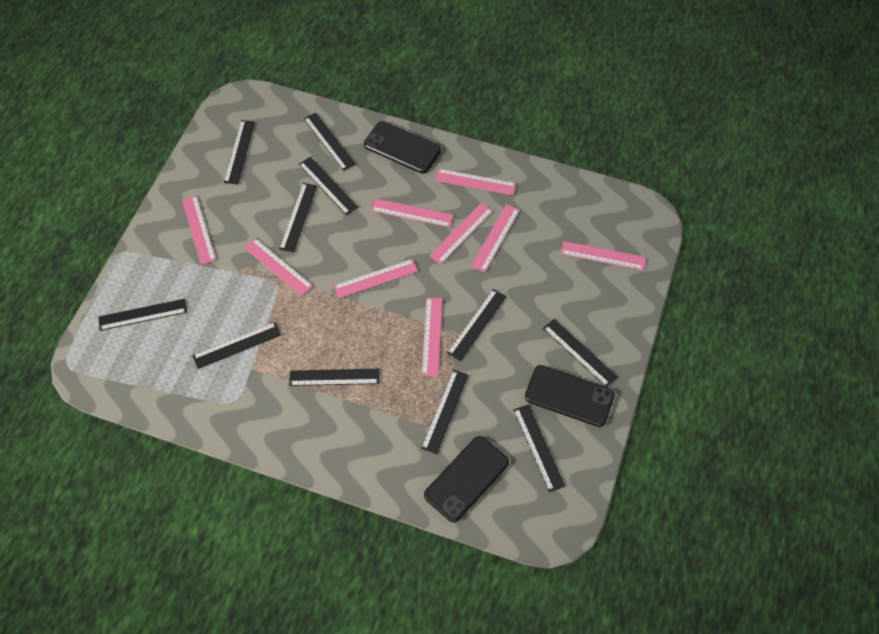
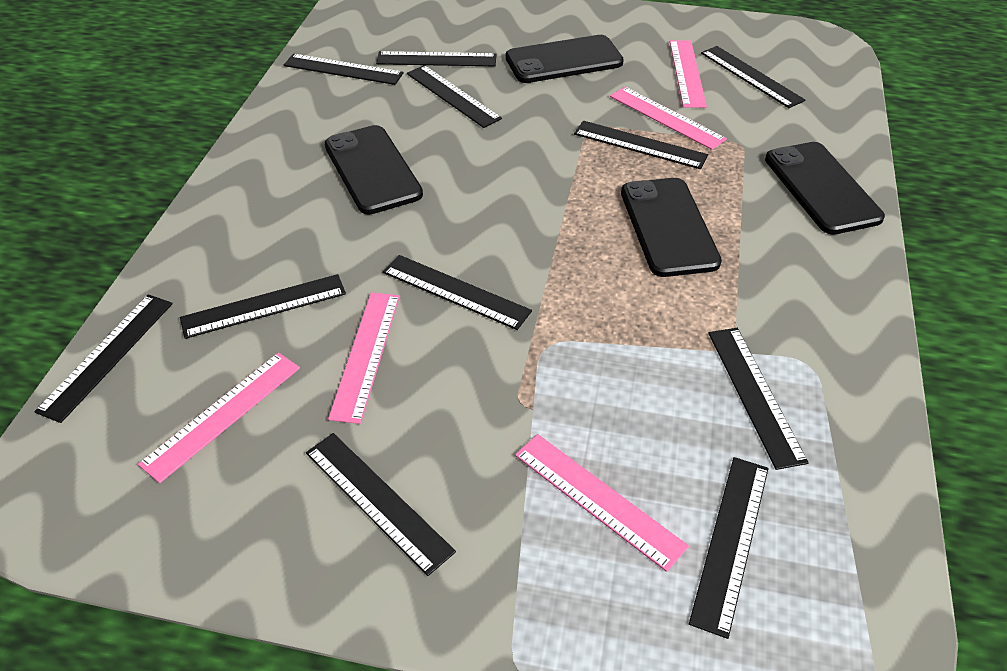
black phone: 3 -> 4
pink ruler: 9 -> 5

